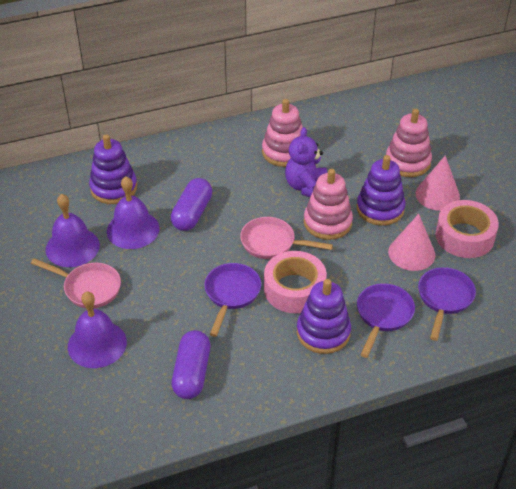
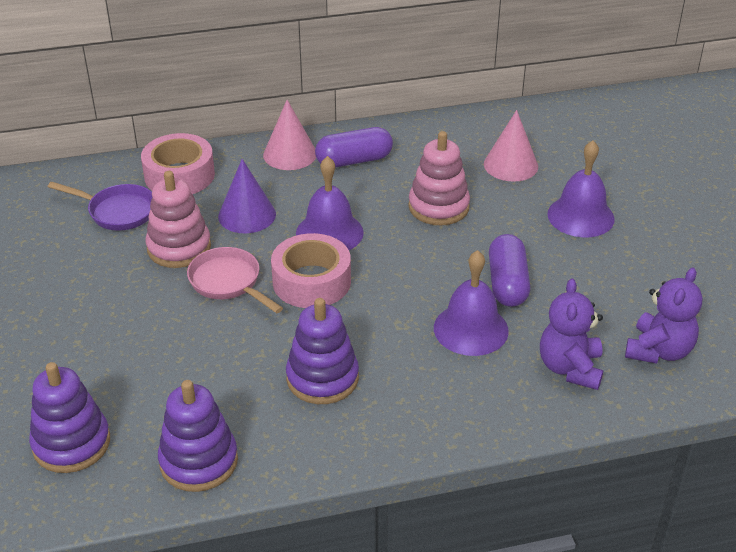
pink pan: 2 -> 1
pink stacking toy: 3 -> 2
purple cone: 0 -> 1
purple pan: 3 -> 1
purple teddy bear: 1 -> 2

